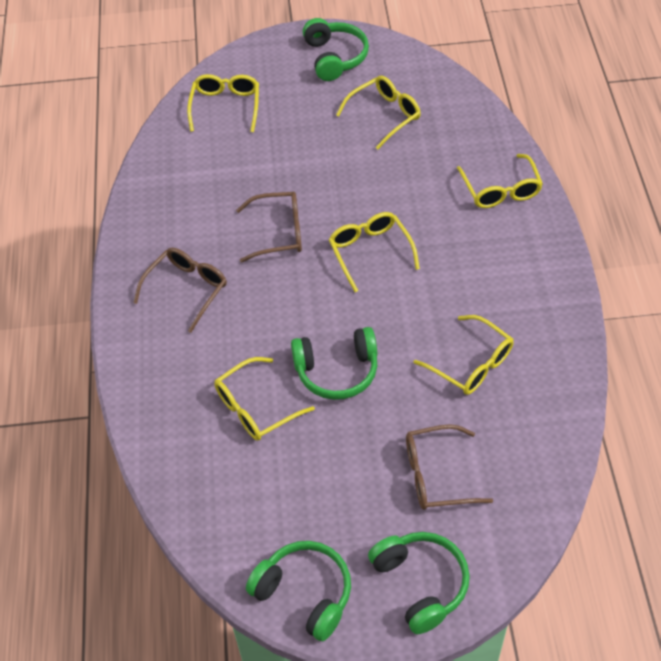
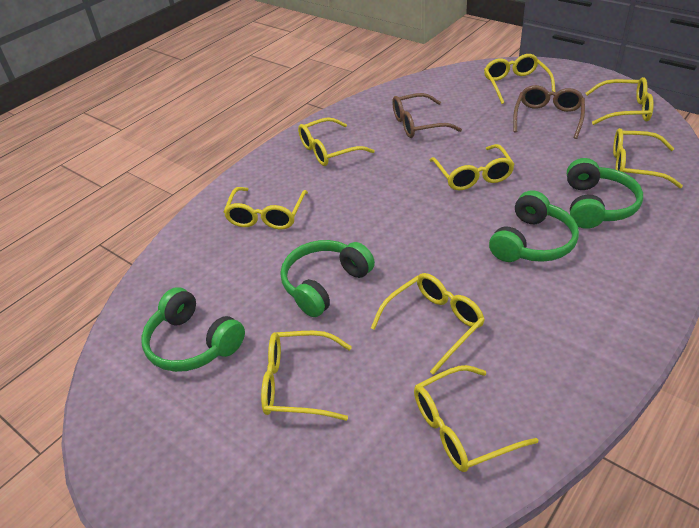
brown glasses: 3 -> 2
yellow glasses: 6 -> 9

